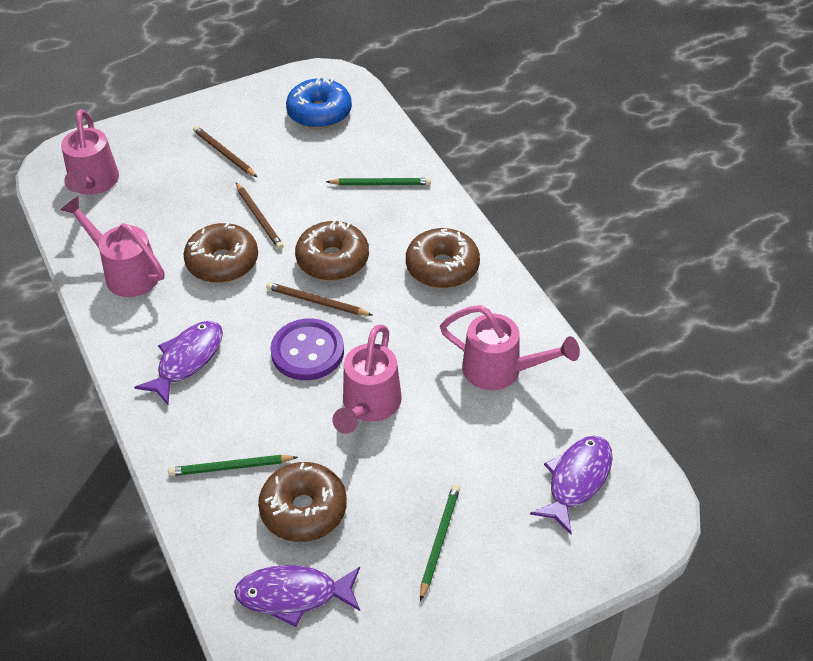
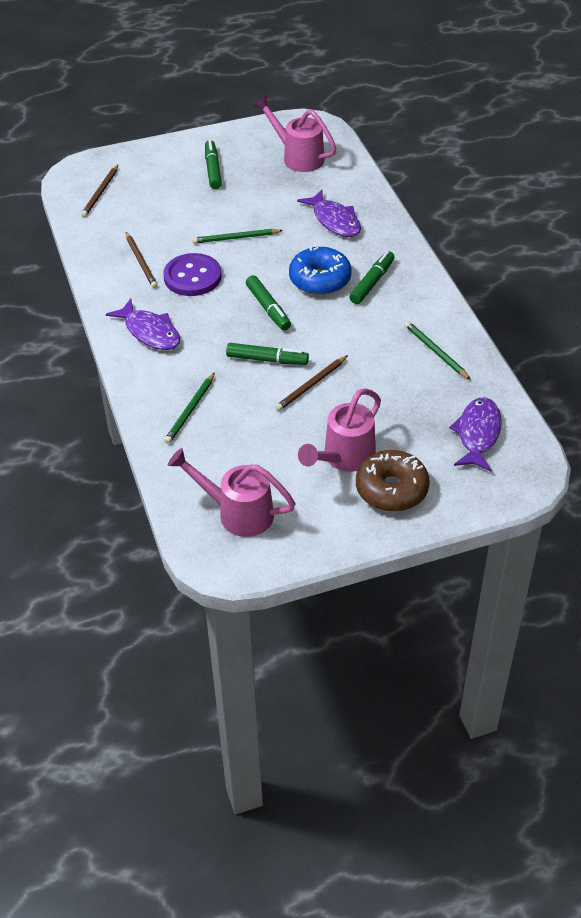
brown donut: 4 -> 1
green marker: 0 -> 4
pink watering can: 4 -> 3

